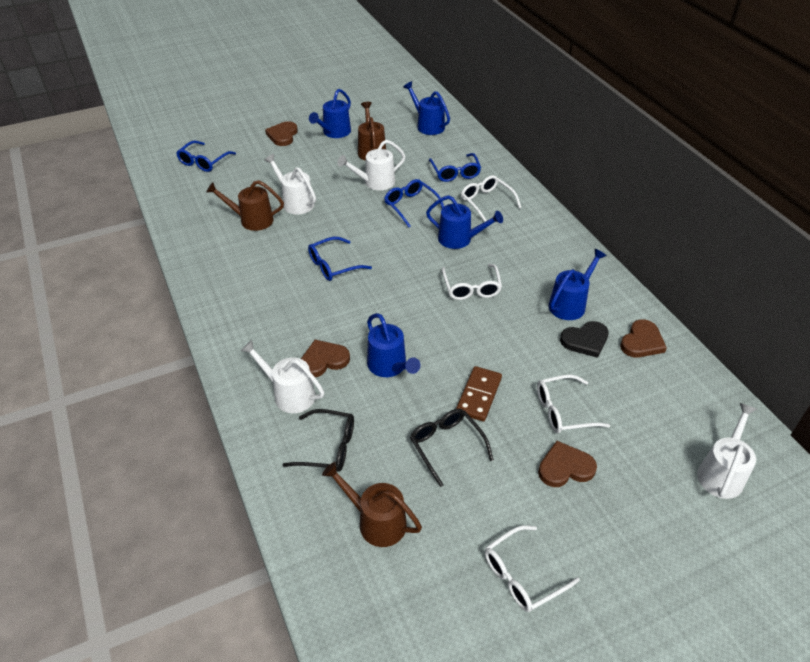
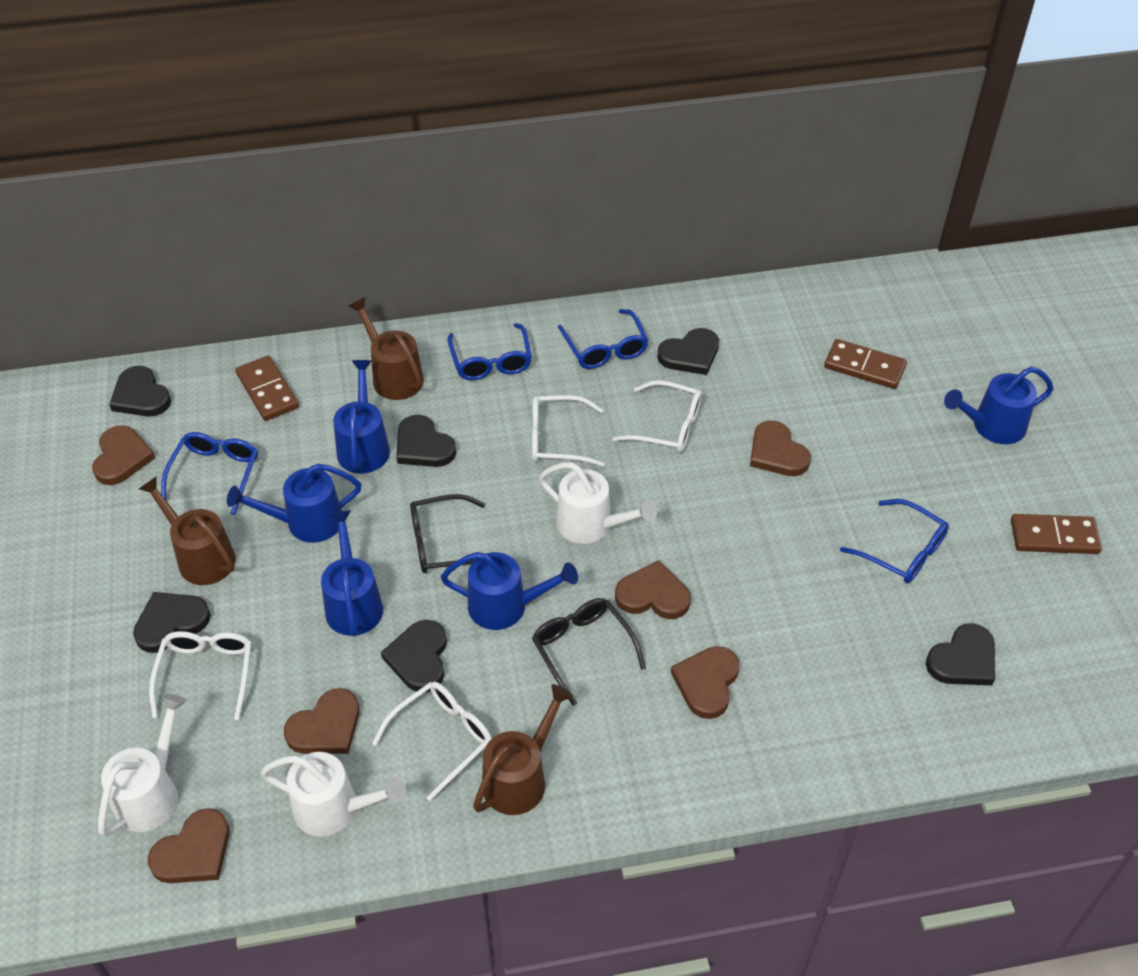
black heart: 1 -> 6
brown domino: 1 -> 3
brown heart: 4 -> 6
white watering can: 4 -> 3

